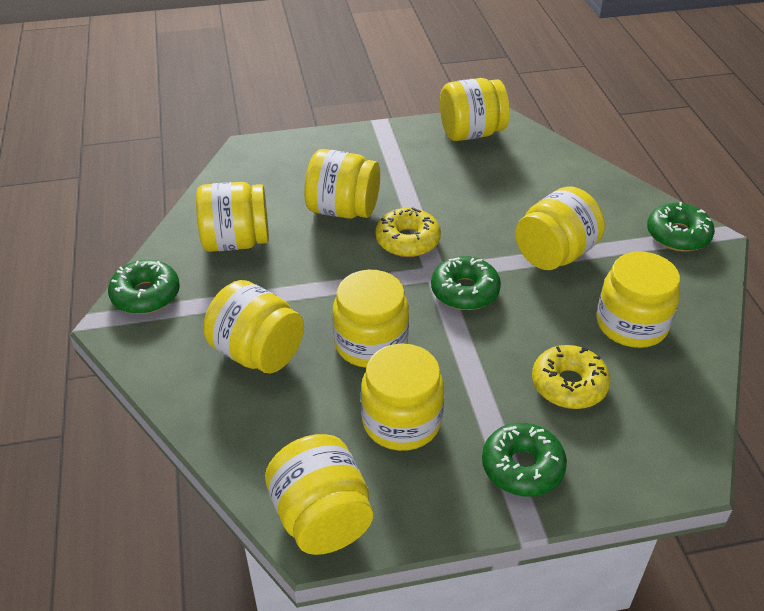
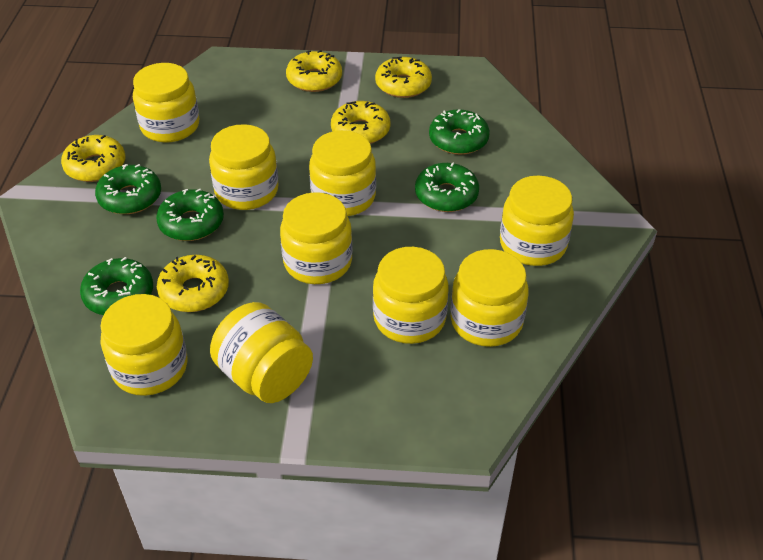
green donut: 4 -> 5
yellow donut: 2 -> 5

